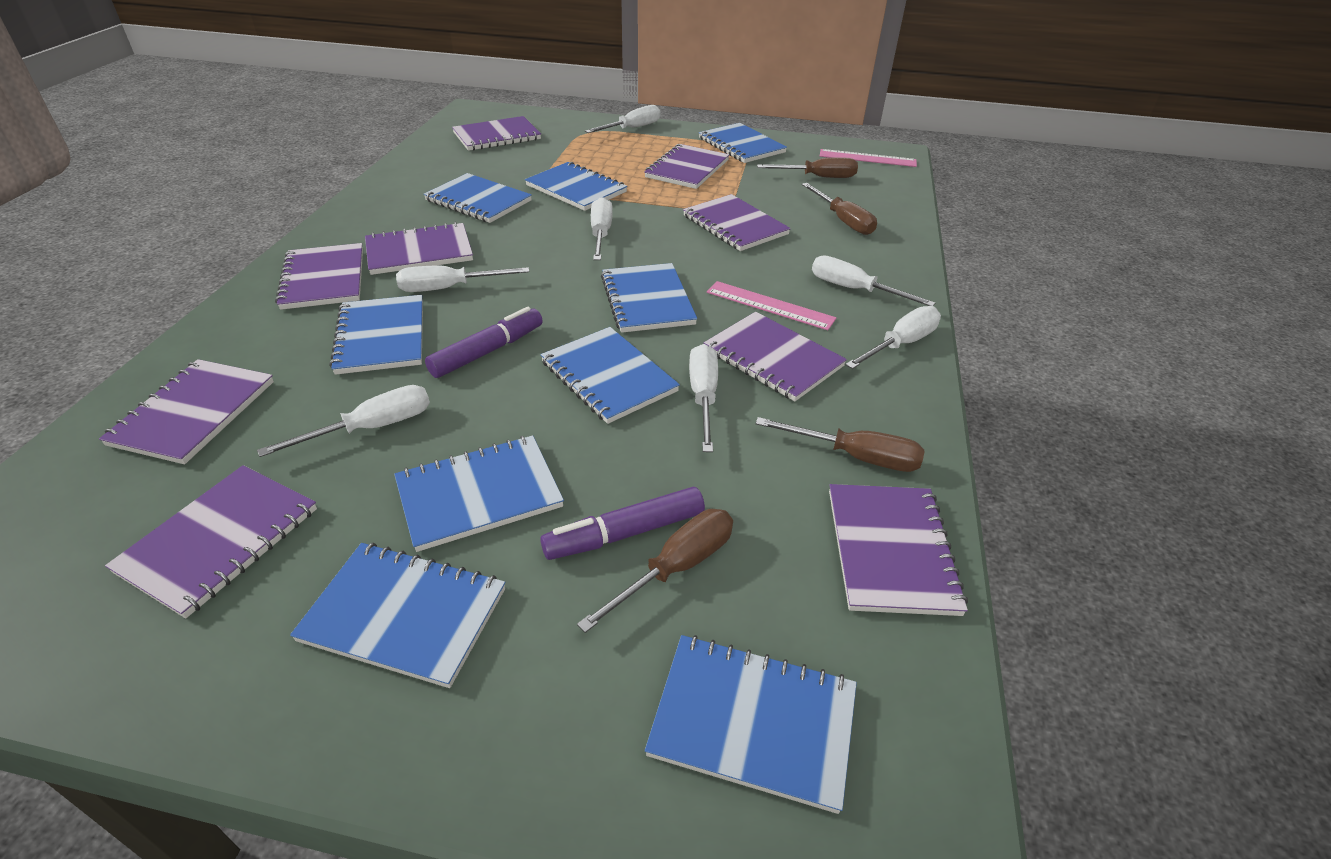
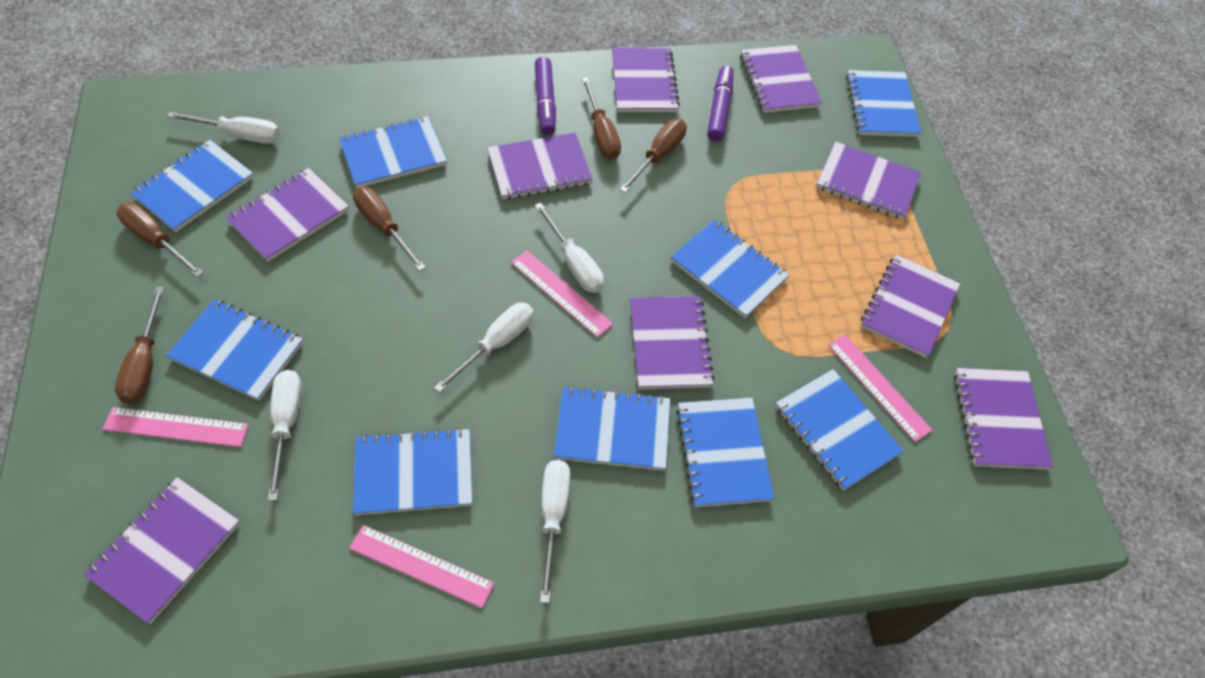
brown screwdriver: 4 -> 5
pink ruler: 2 -> 4
white screwdriver: 7 -> 5

